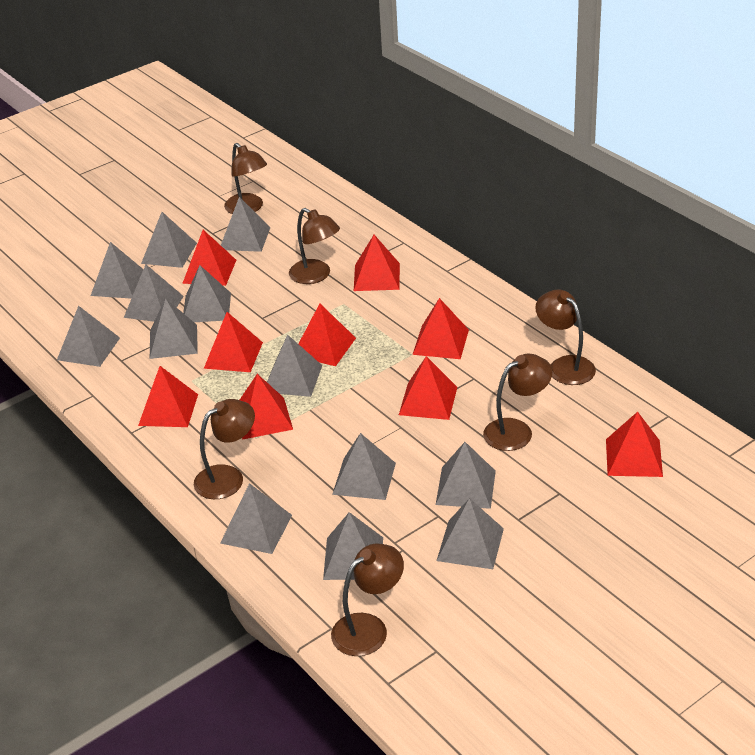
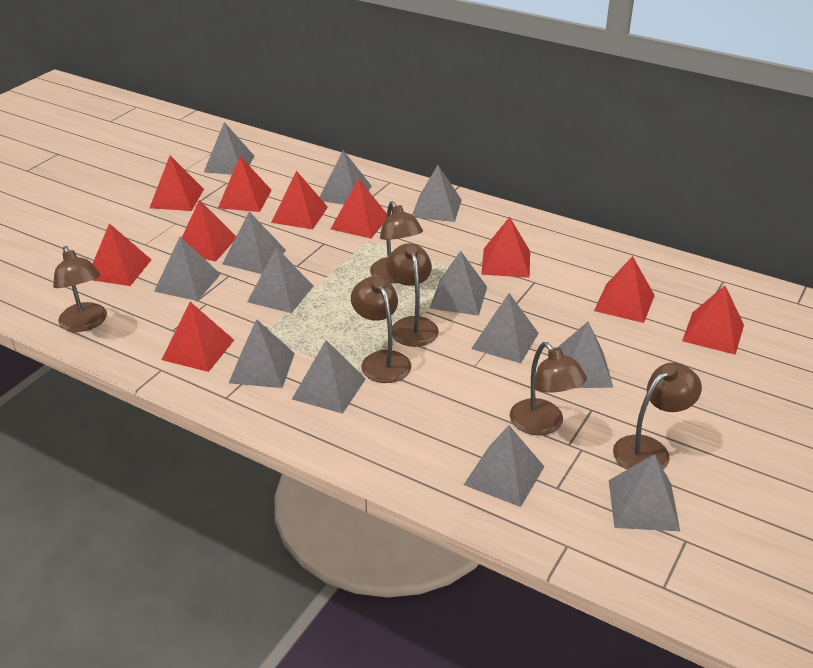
red pyramid: 9 -> 10

